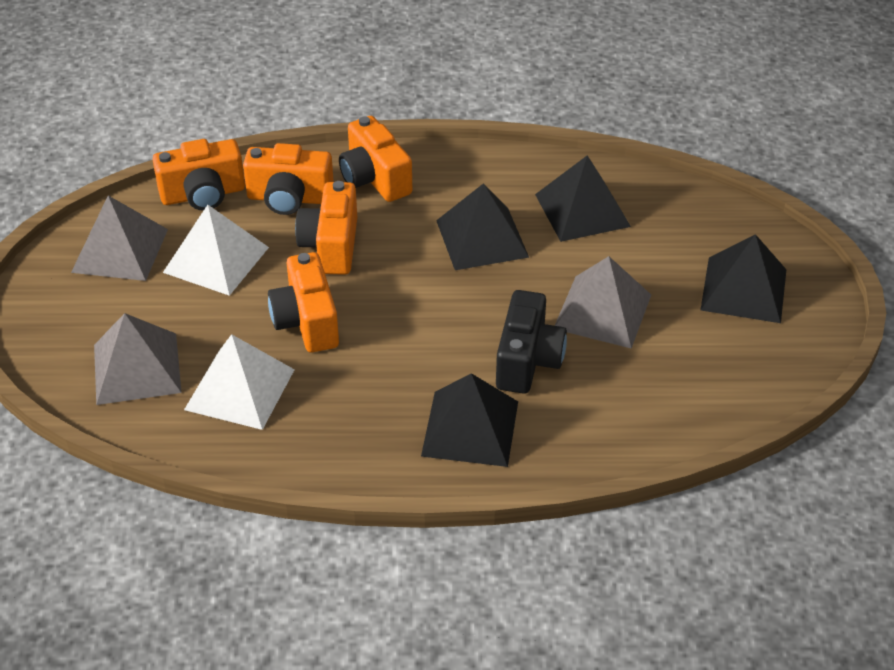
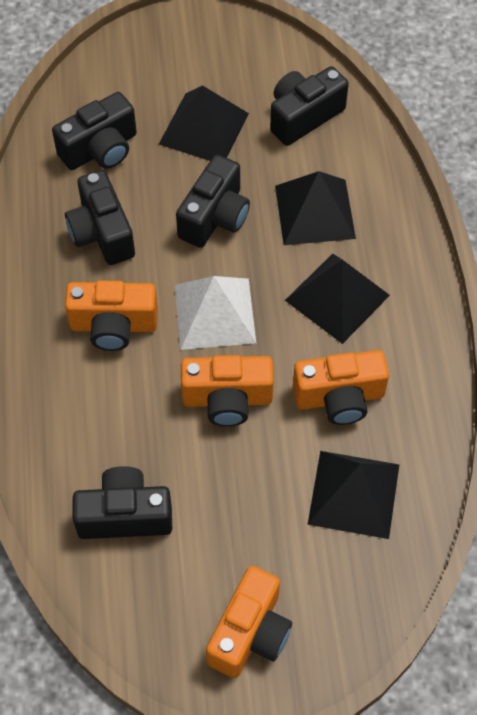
black camera: 1 -> 5
grey pyramid: 3 -> 0
orange camera: 5 -> 4
white pyramid: 2 -> 1

